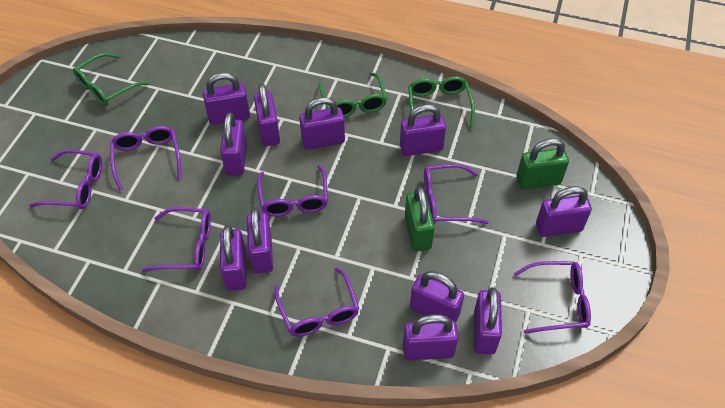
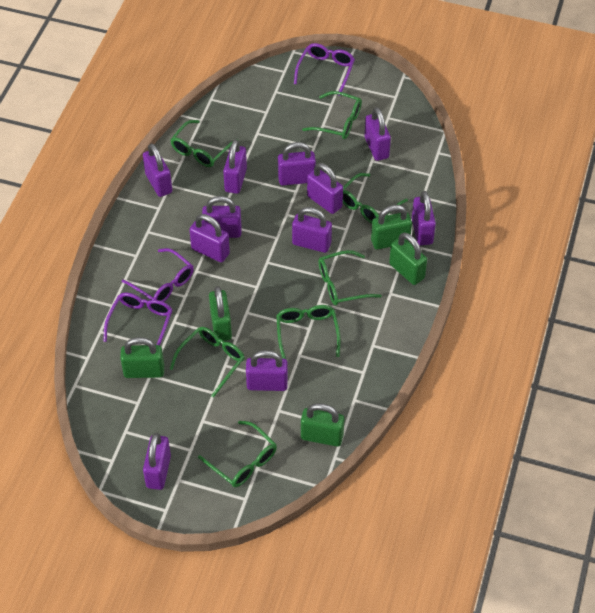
green glasses: 3 -> 7
green padlock: 2 -> 5
purple glasses: 7 -> 3

